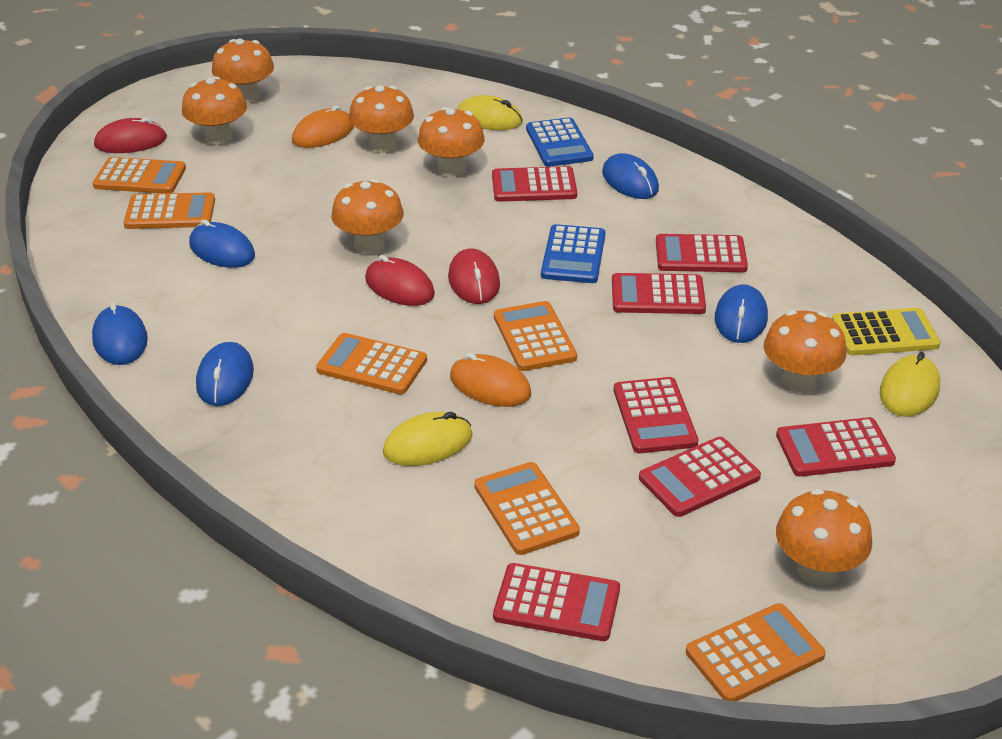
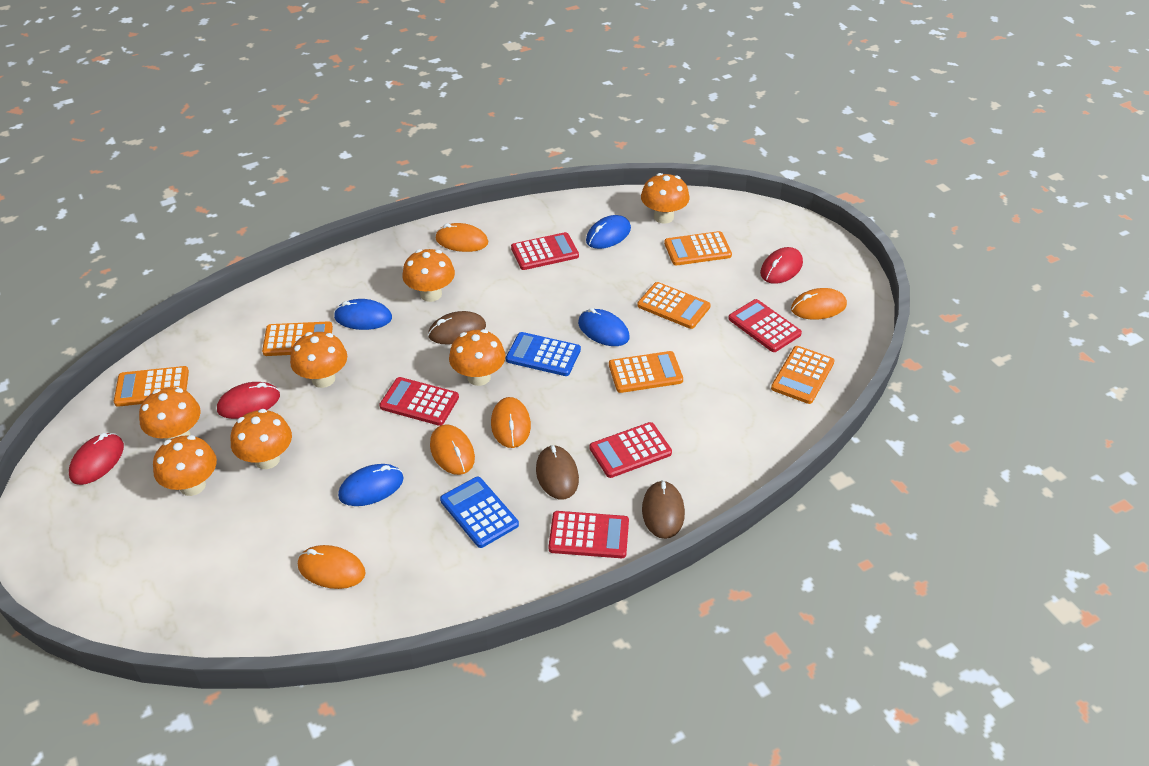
blue mouse: 5 -> 4
brown mouse: 0 -> 3
orange mouse: 2 -> 5
red calculator: 7 -> 5
yellow calculator: 1 -> 0
yellow mouse: 3 -> 0

